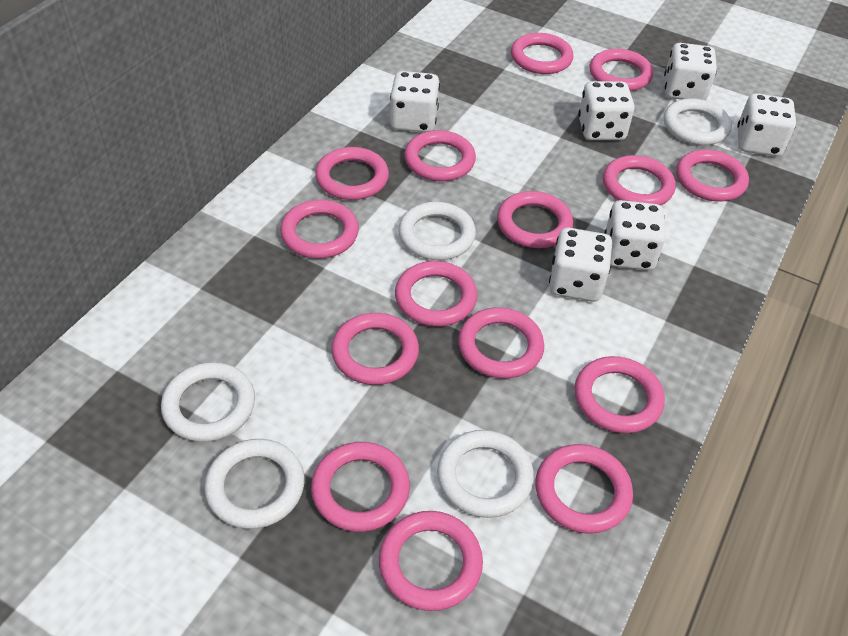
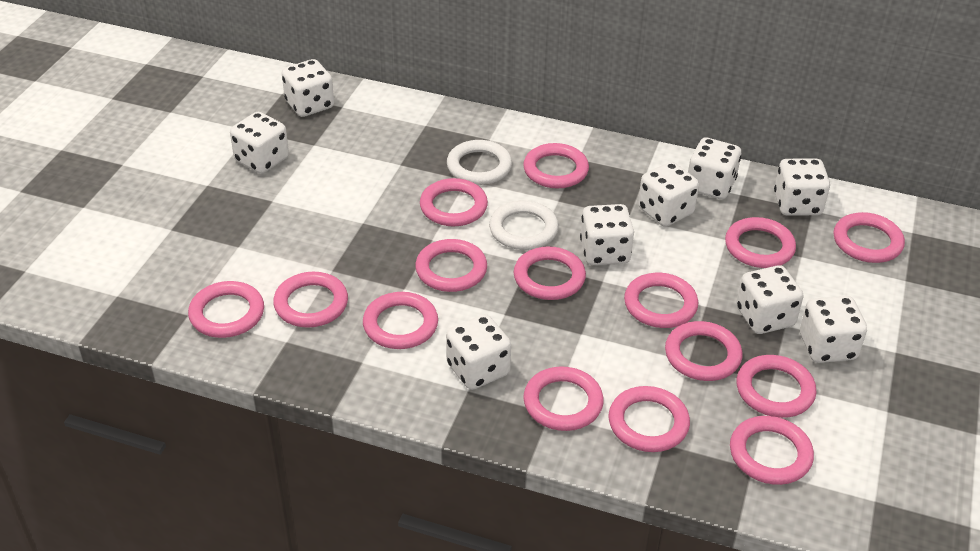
white dice: 6 -> 9
white ring: 5 -> 2

